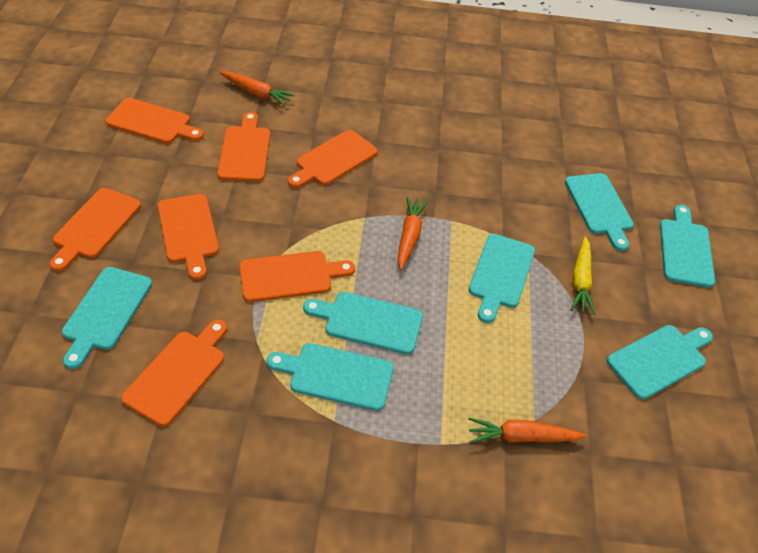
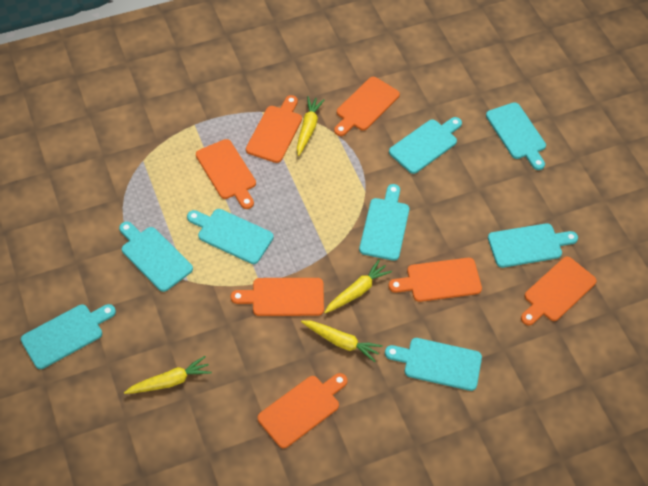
orange carrot: 3 -> 0
turquoise cutting board: 7 -> 8
yellow carrot: 1 -> 4

